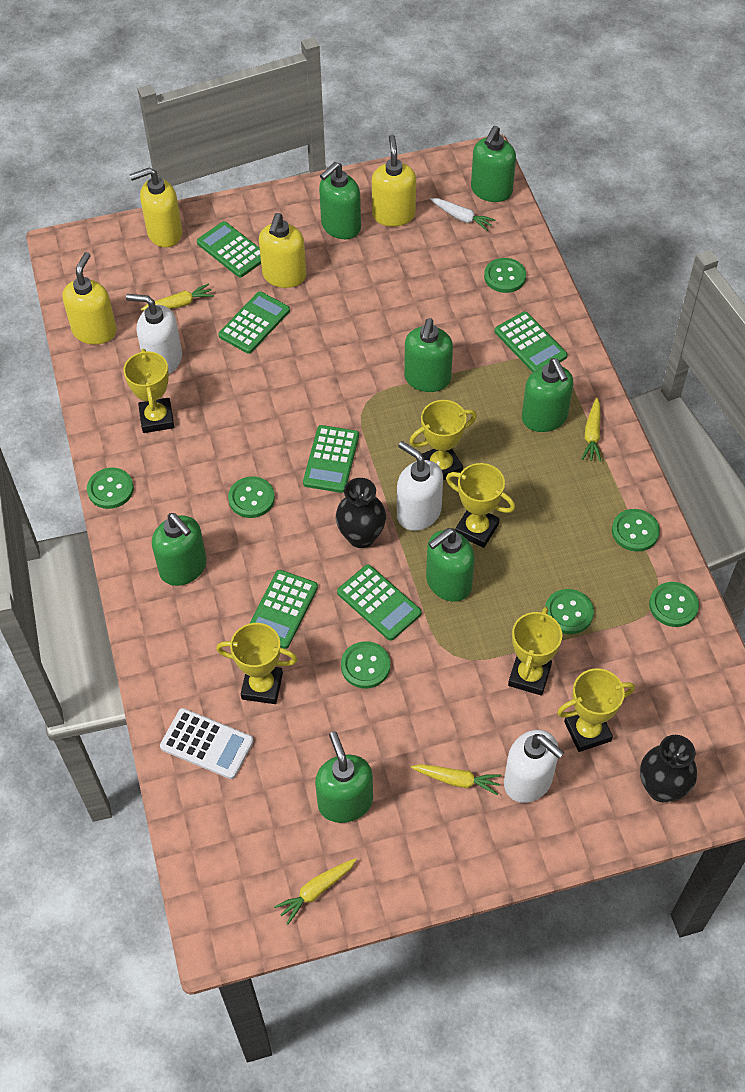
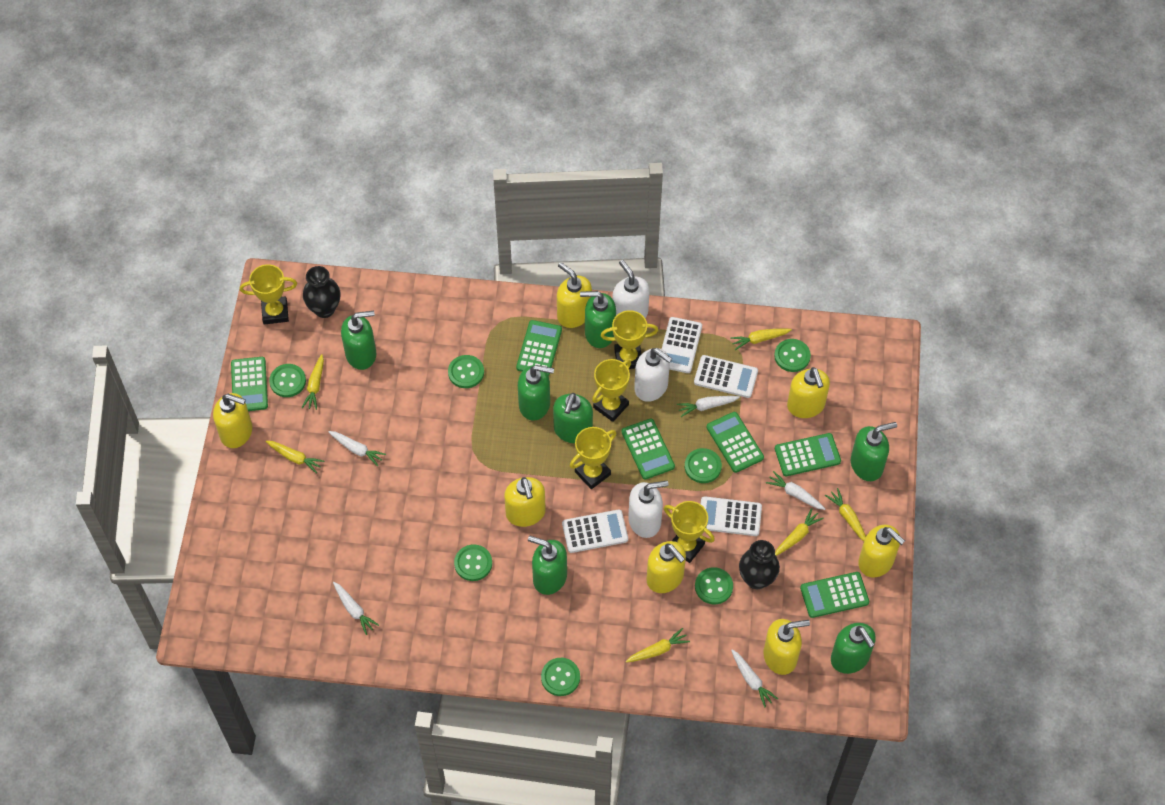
white calculator: 1 -> 4
white carrot: 1 -> 5
yellow carrot: 4 -> 6
yellow soap dispenser: 4 -> 7
yellow trophy: 6 -> 5

